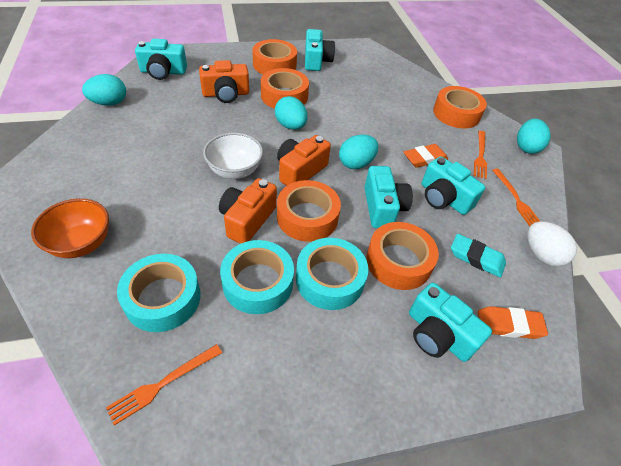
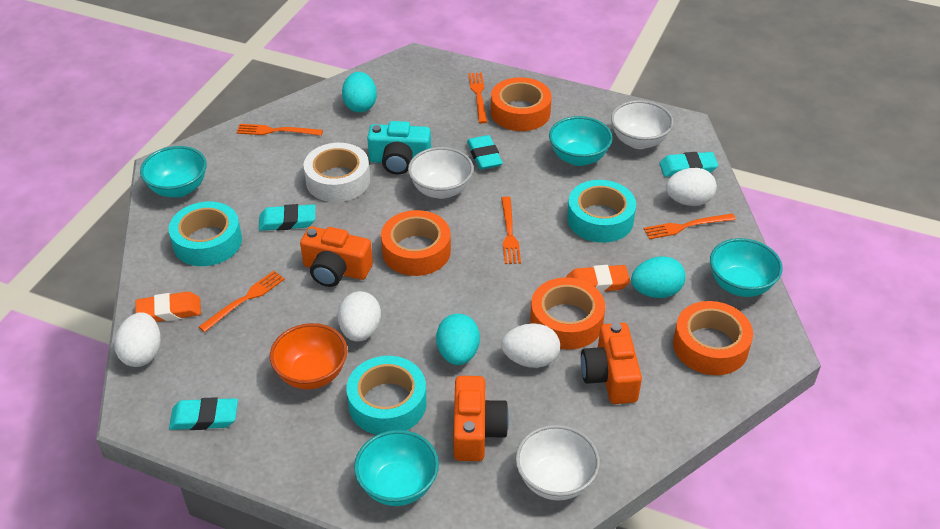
orange fork: 3 -> 5
orange tape: 5 -> 4
turquoise bowl: 0 -> 4
turquoise camera: 5 -> 1
turquoise egg: 4 -> 3
turquoise eraser: 1 -> 4
white bowl: 1 -> 3
white egg: 1 -> 4
white tape: 0 -> 1

